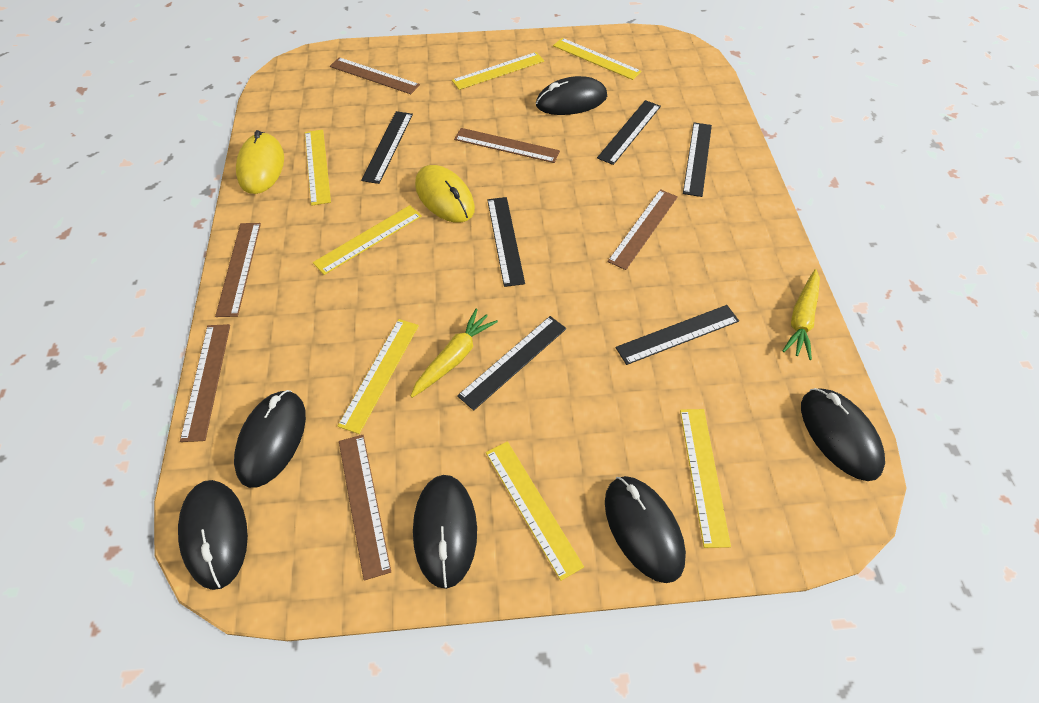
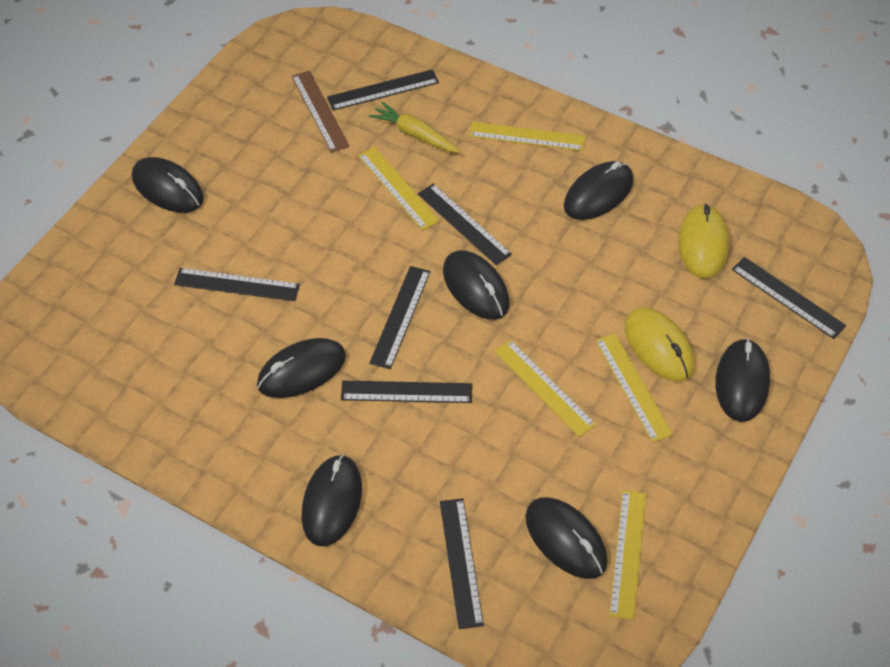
black mouse: 6 -> 7
black ruler: 6 -> 7
brown ruler: 6 -> 1
yellow carrot: 2 -> 1
yellow ruler: 7 -> 5

